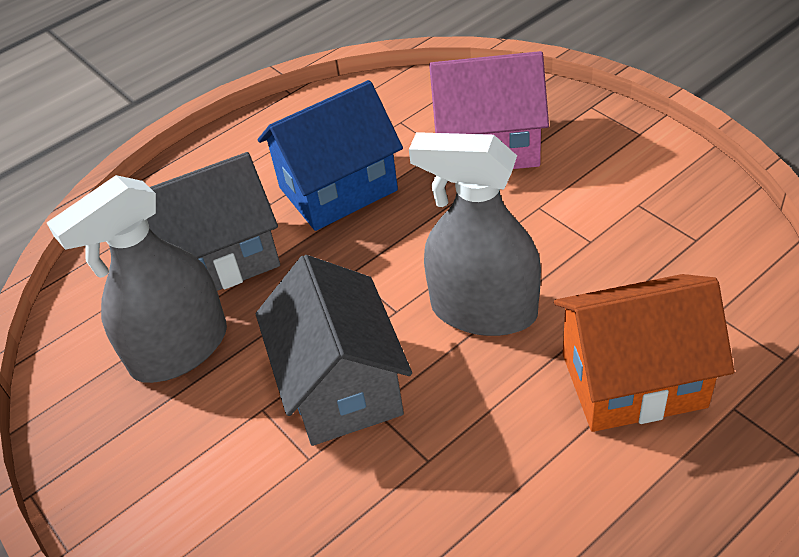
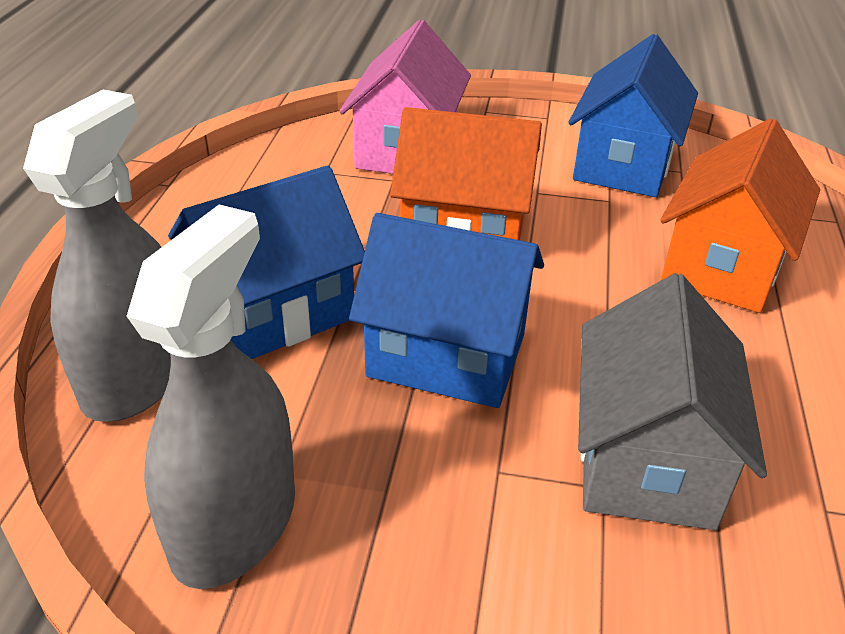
blue house: 1 -> 3
grey house: 2 -> 1
orange house: 1 -> 2

